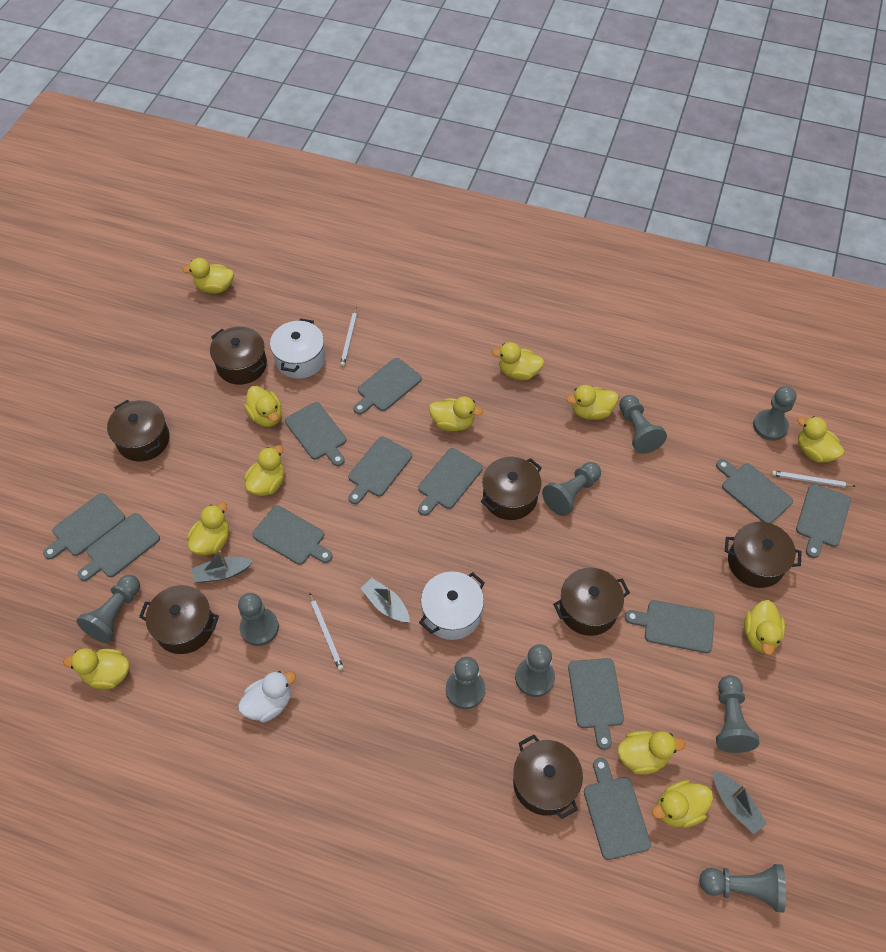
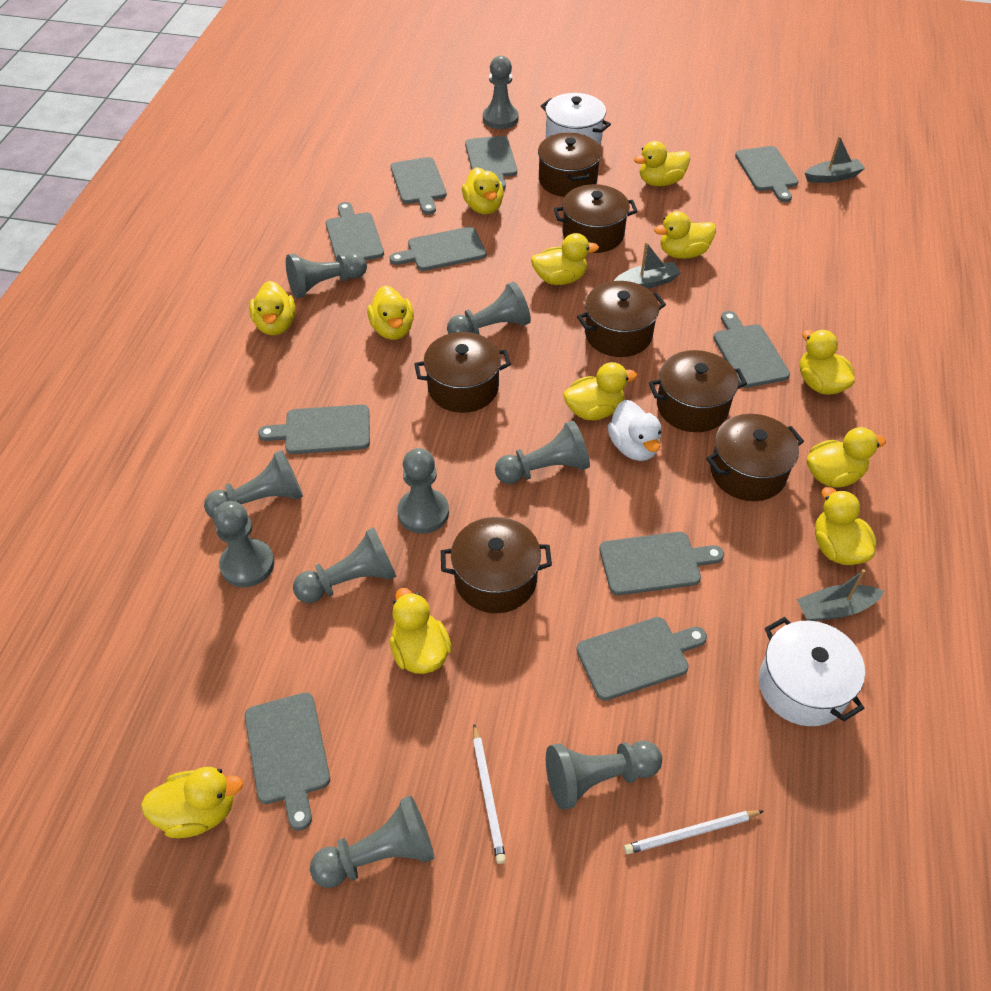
grey cutting board: 12 -> 10
grey pawn: 9 -> 10
white pencil: 3 -> 2

